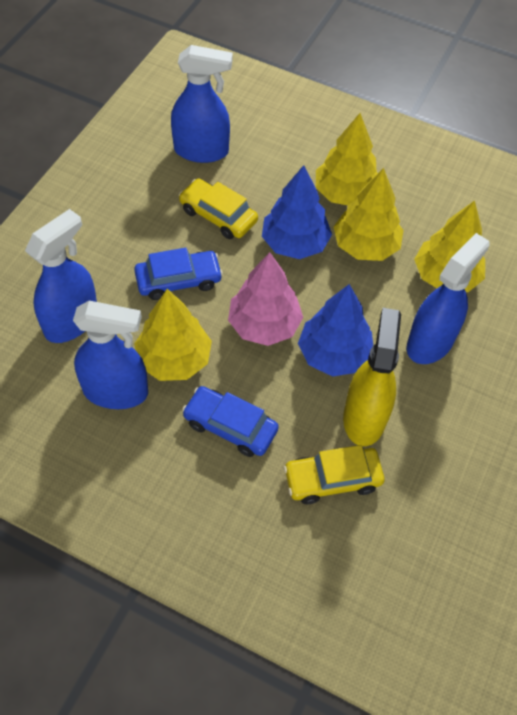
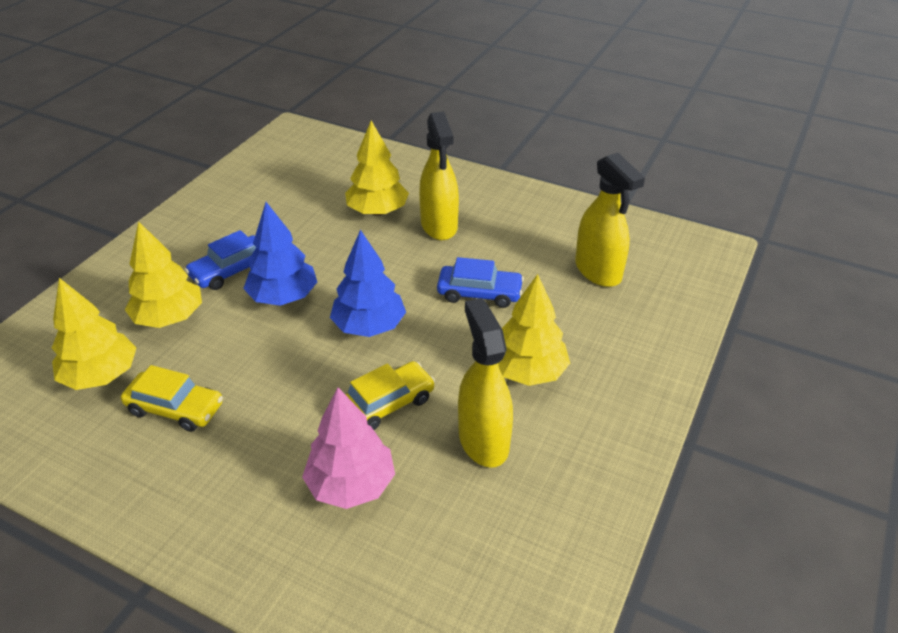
blue spray bottle: 4 -> 0
yellow spray bottle: 1 -> 3

